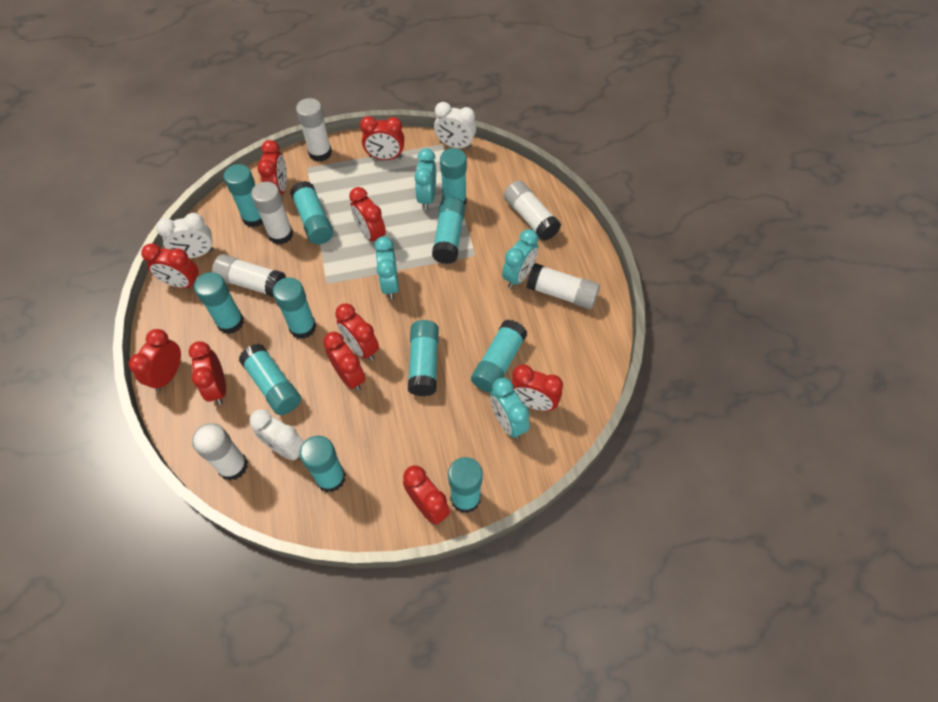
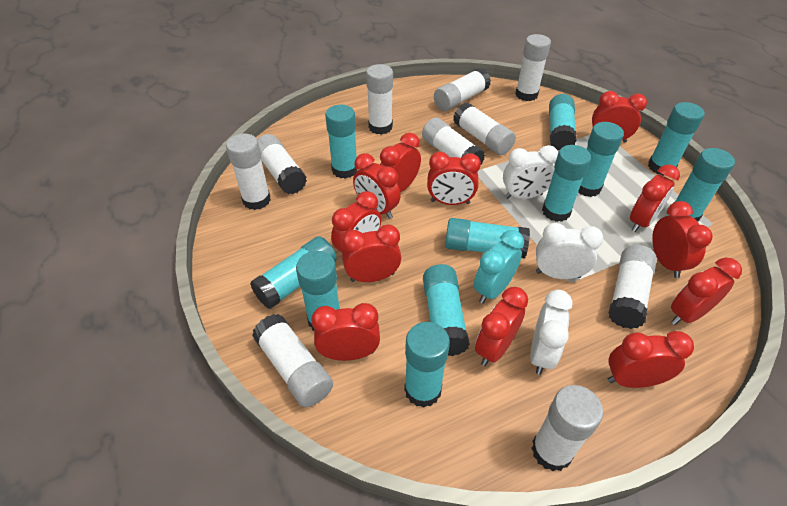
red clock: 10 -> 12
turquoise clock: 4 -> 1
white glue stick: 6 -> 10

